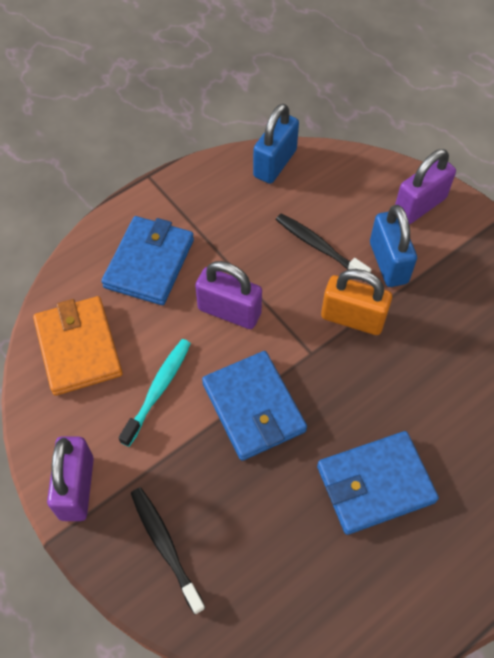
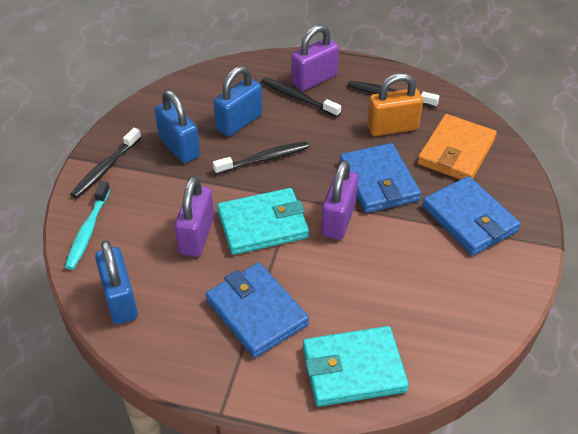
black toothbrush: 2 -> 4
blue padlock: 2 -> 3
turquoise wallet: 0 -> 2

